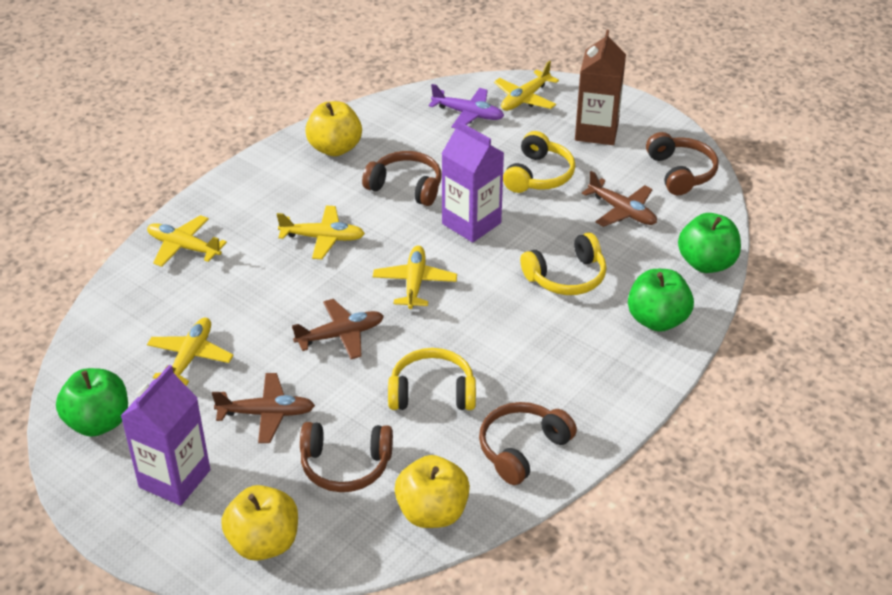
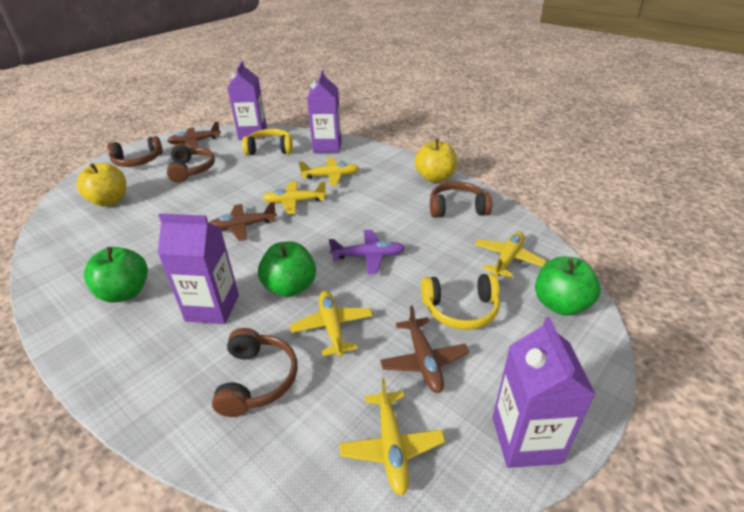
brown carton: 1 -> 0
purple carton: 2 -> 4
yellow apple: 3 -> 2
yellow headphones: 3 -> 2

